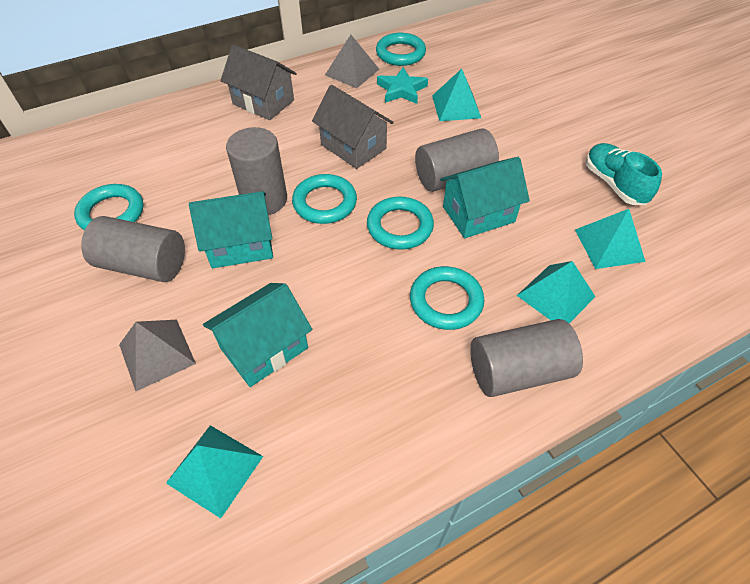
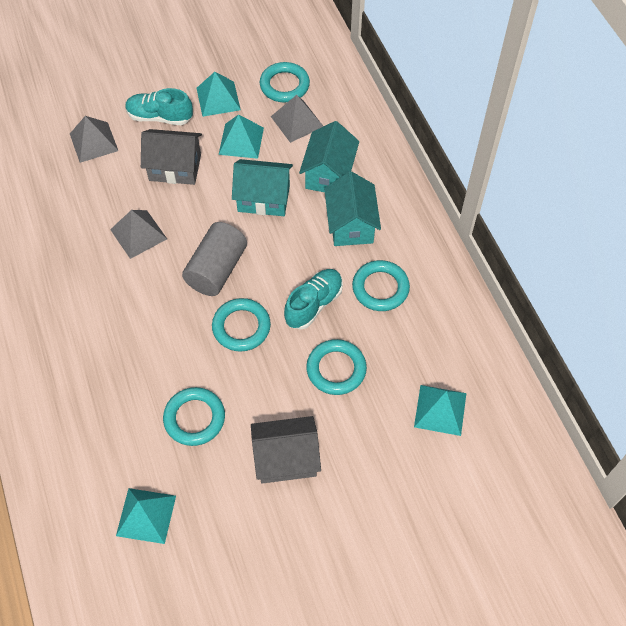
grey cylinder: 4 -> 1
grey pyramid: 2 -> 3
turquoise shoe: 1 -> 2
turquoise star: 1 -> 0

